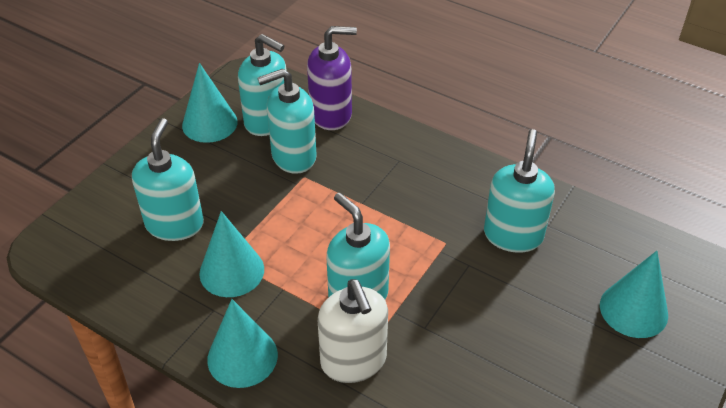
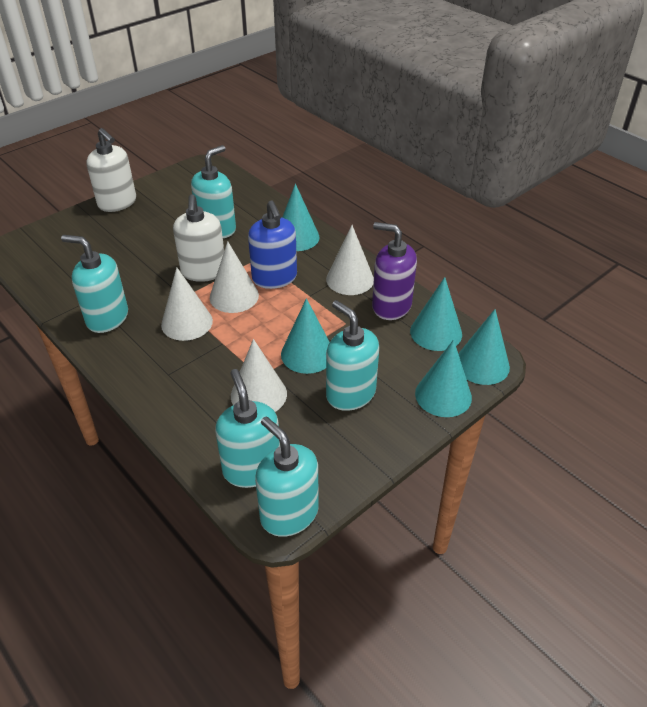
blue soap dispenser: 0 -> 1
turquoise cone: 4 -> 5
white cone: 0 -> 4
white soap dispenser: 1 -> 2

